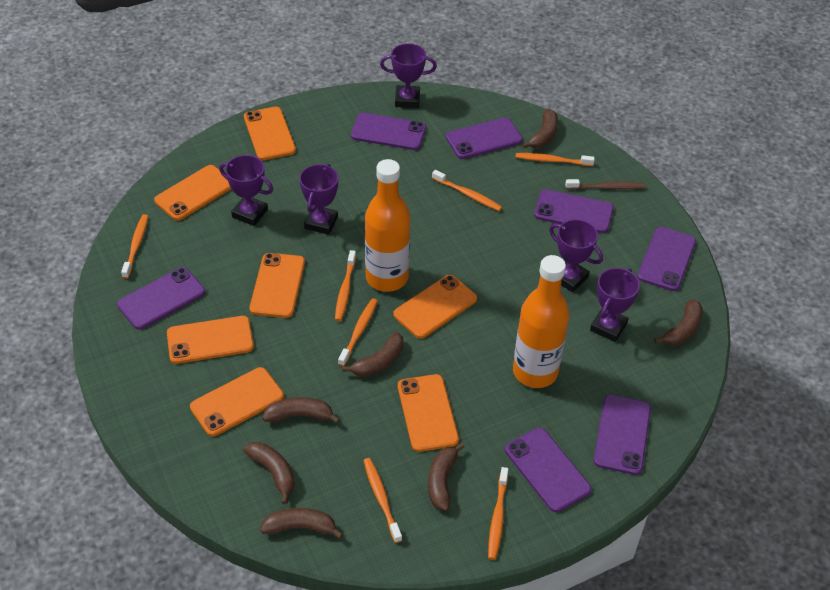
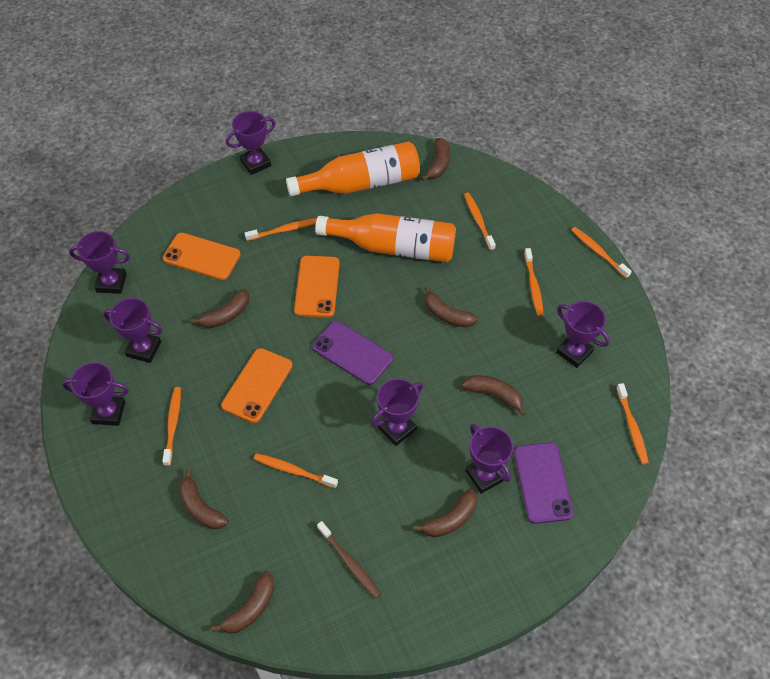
orange phone: 7 -> 3
purple phone: 7 -> 2
purple trophy: 5 -> 7

